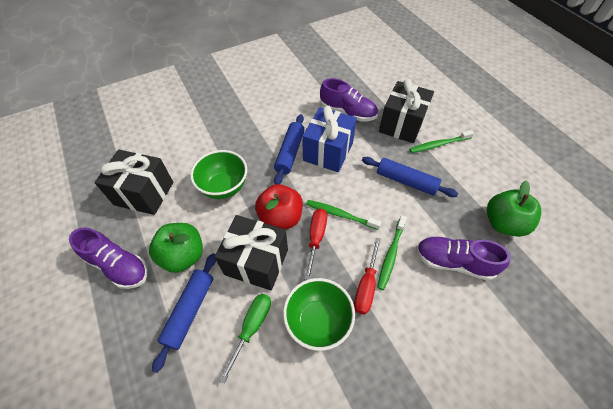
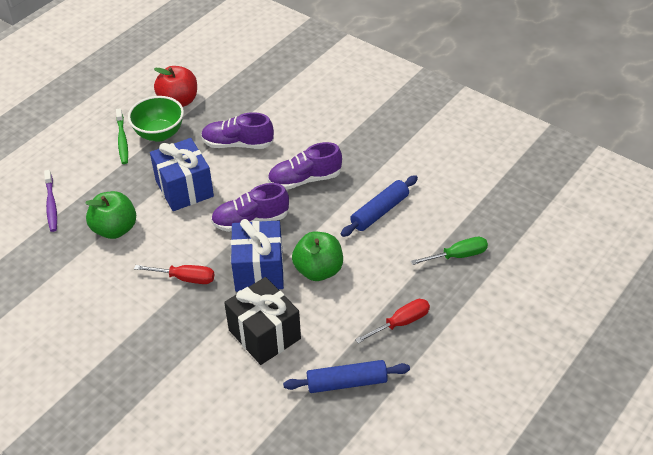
black gift: 3 -> 1
blue gift: 1 -> 2
blue rolling pin: 3 -> 2
green bowl: 2 -> 1
green toothbrush: 3 -> 1
purple toothbrush: 0 -> 1

